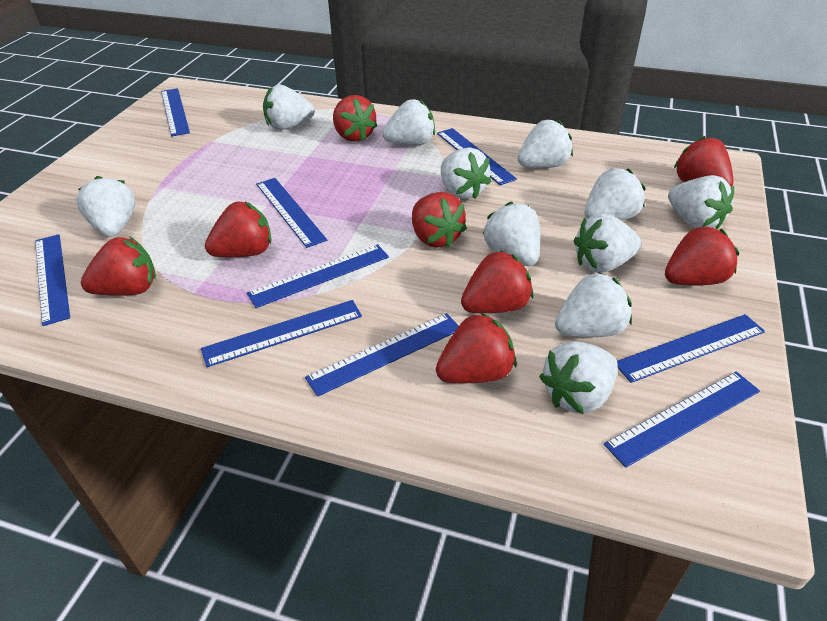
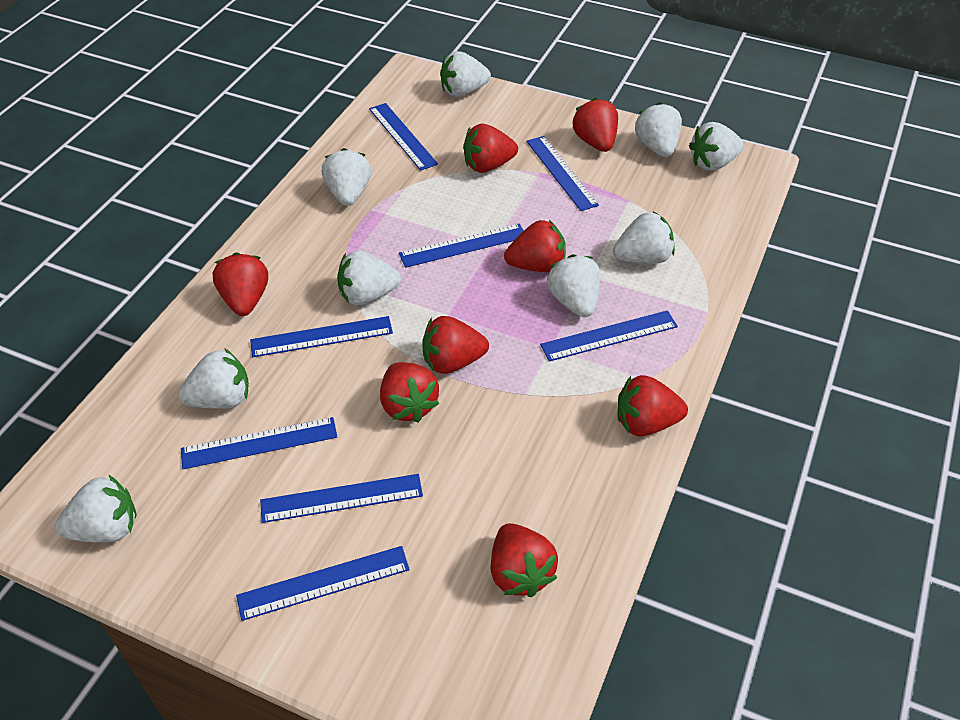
blue ruler: 9 -> 8
white strawberry: 11 -> 9

